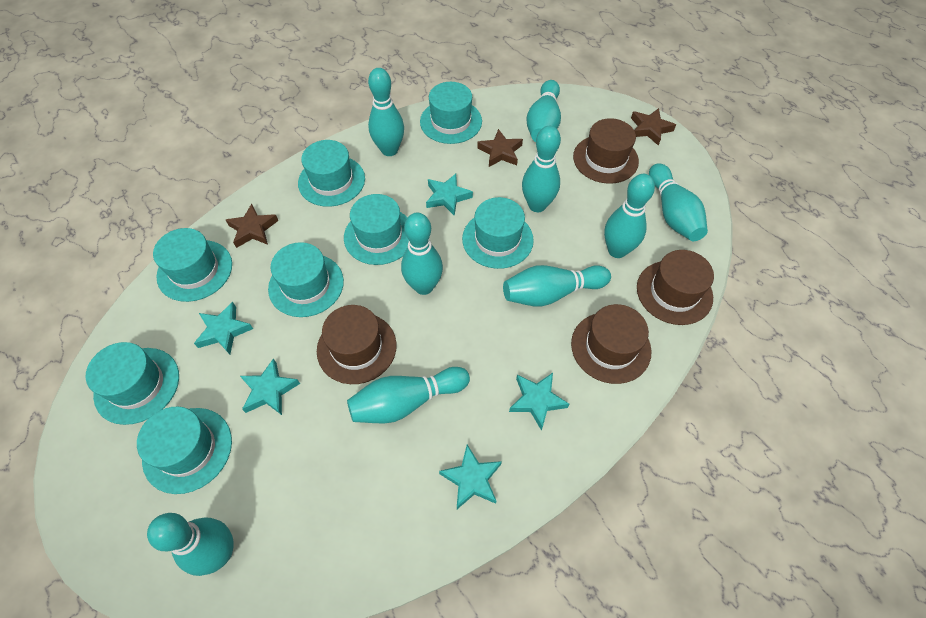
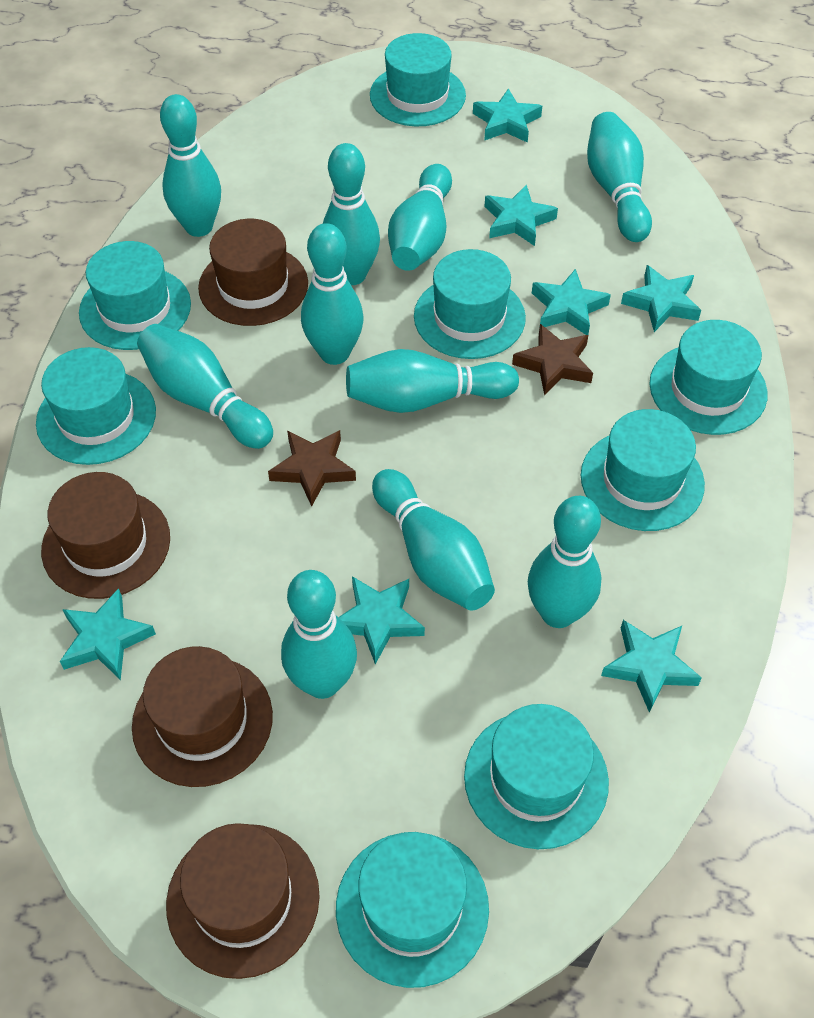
brown star: 3 -> 2
turquoise bowling pin: 9 -> 10
turquoise star: 5 -> 7

